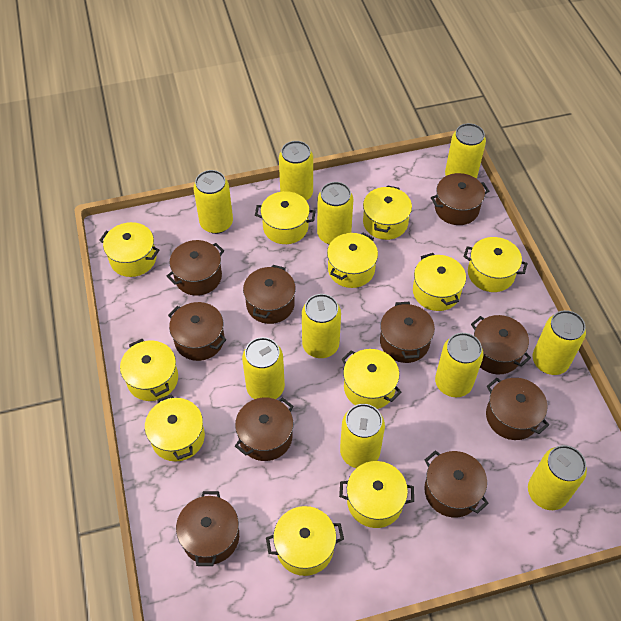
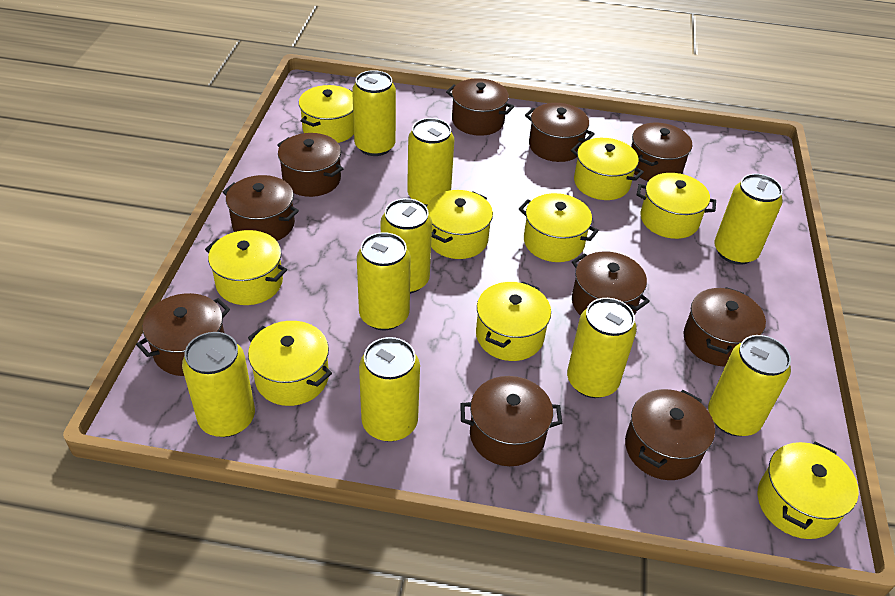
yellow can: 10 -> 9
yellow pot: 11 -> 9

